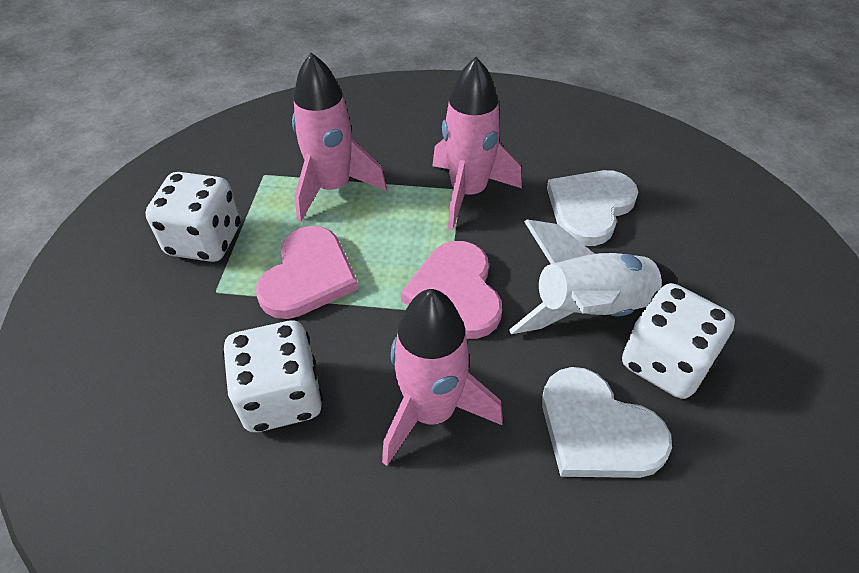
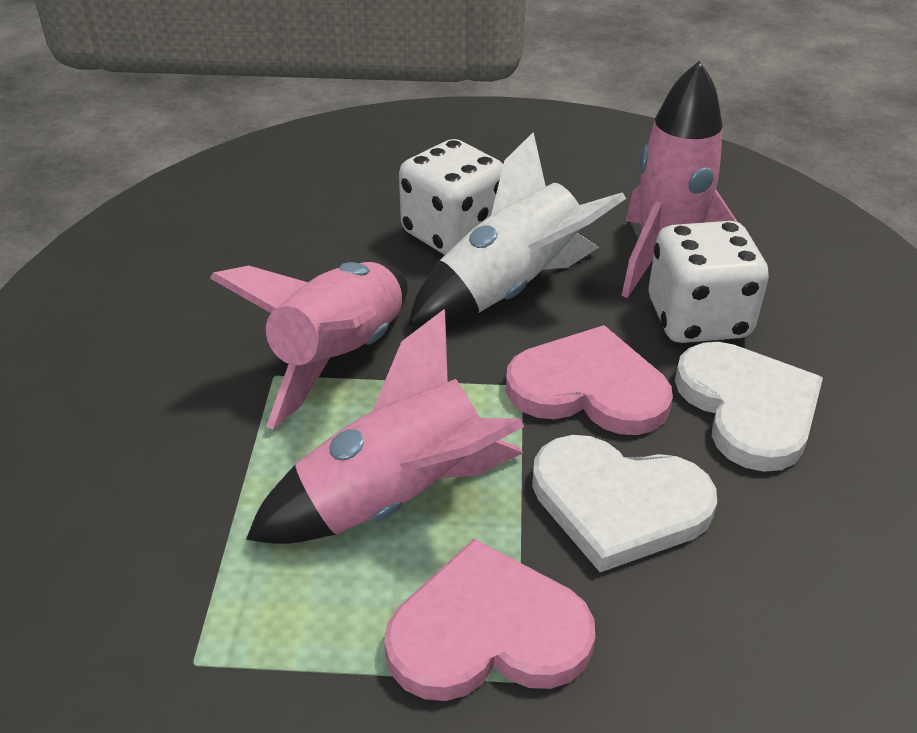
white dice: 3 -> 2

